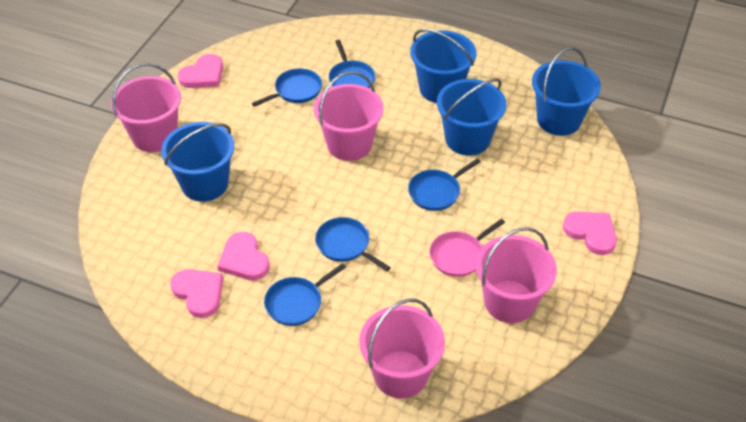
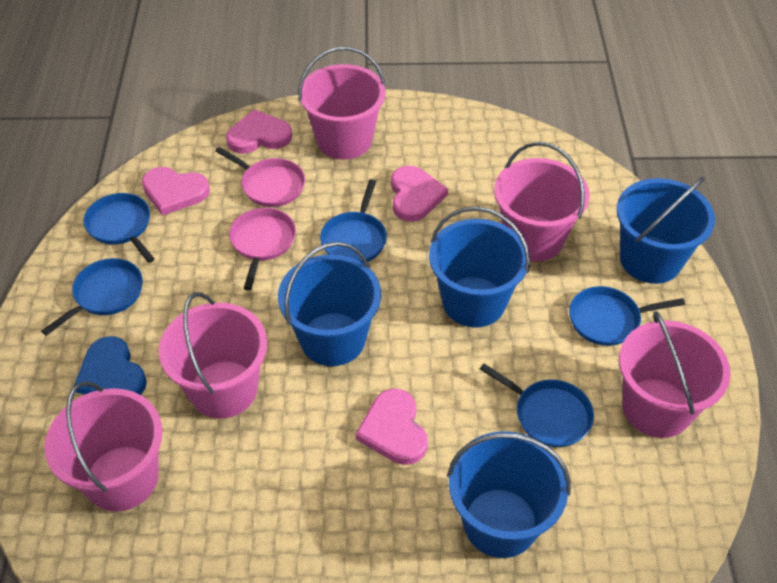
blue heart: 0 -> 1
pink bucket: 4 -> 5
pink pan: 1 -> 2

